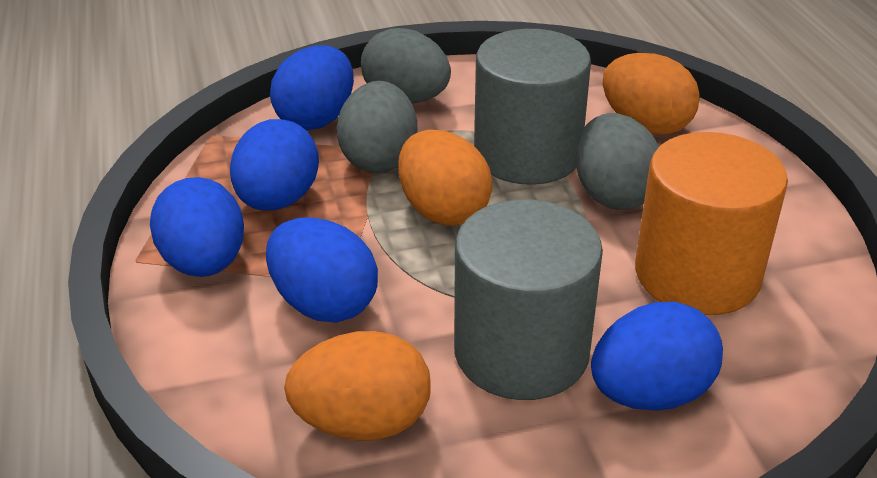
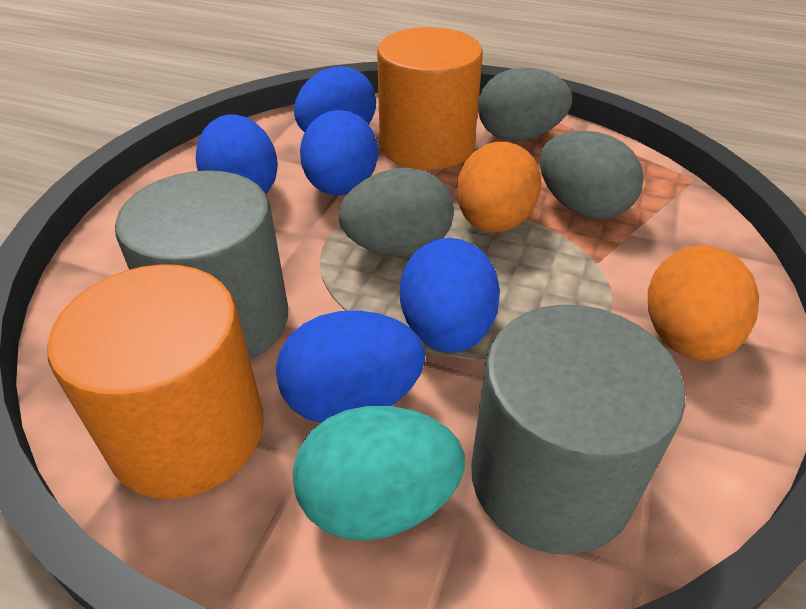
orange cylinder: 1 -> 2
orange egg: 3 -> 2
turquoise egg: 0 -> 1

